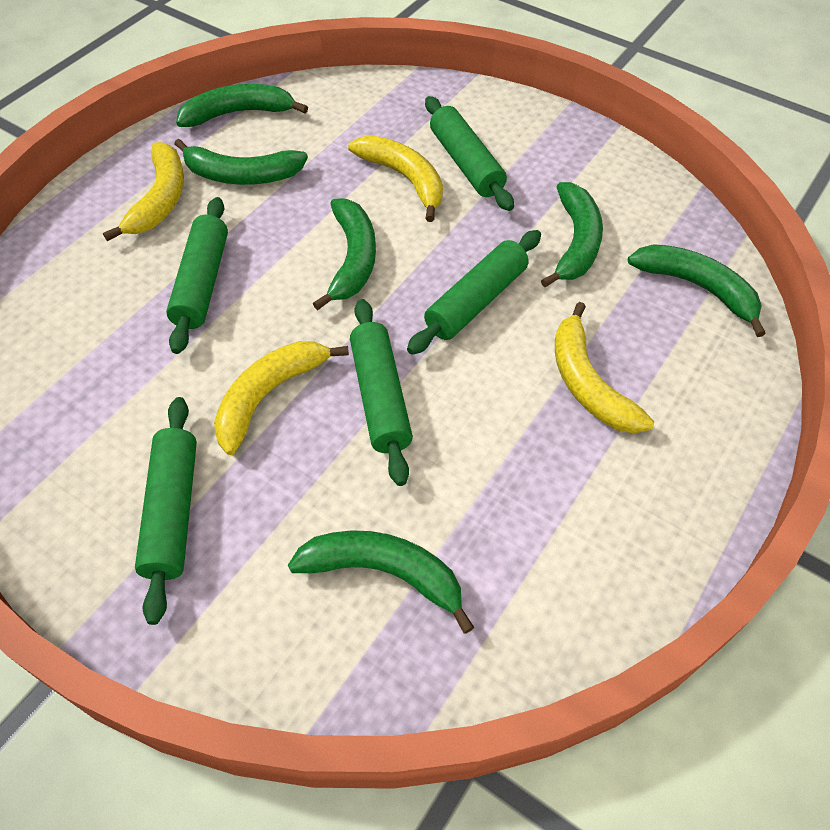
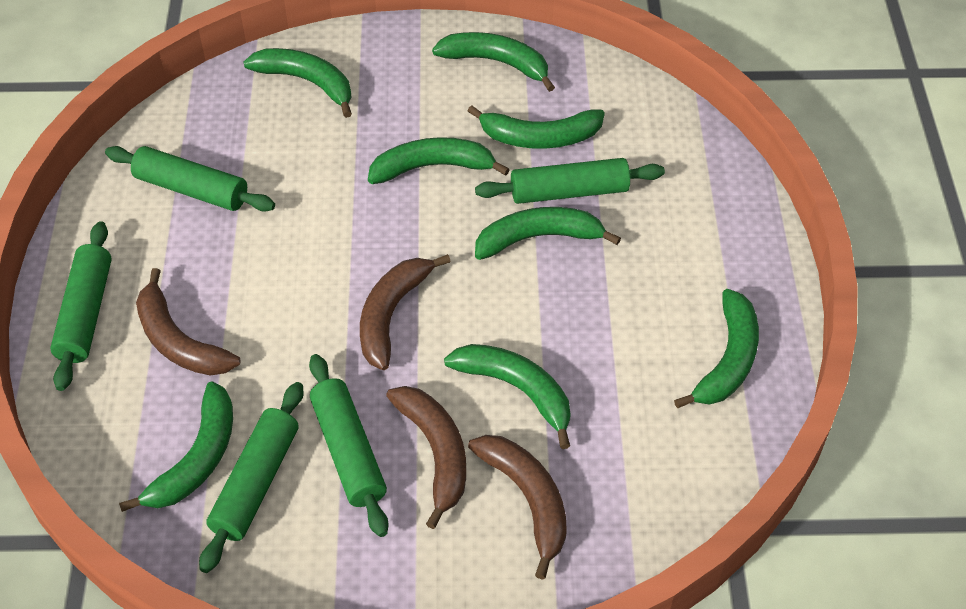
brown banana: 0 -> 4
green banana: 6 -> 8
yellow banana: 4 -> 0

